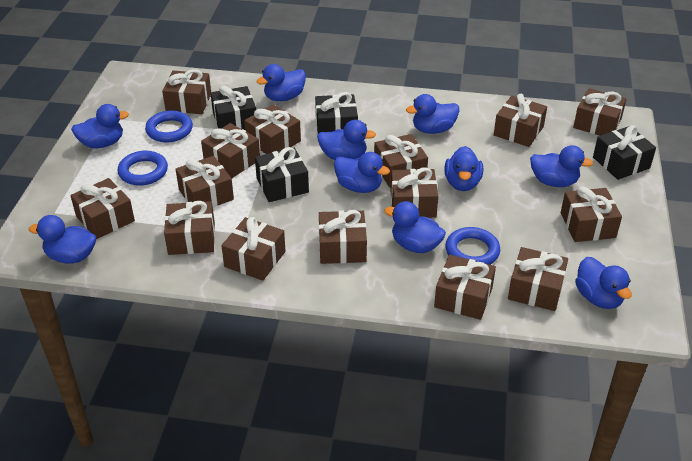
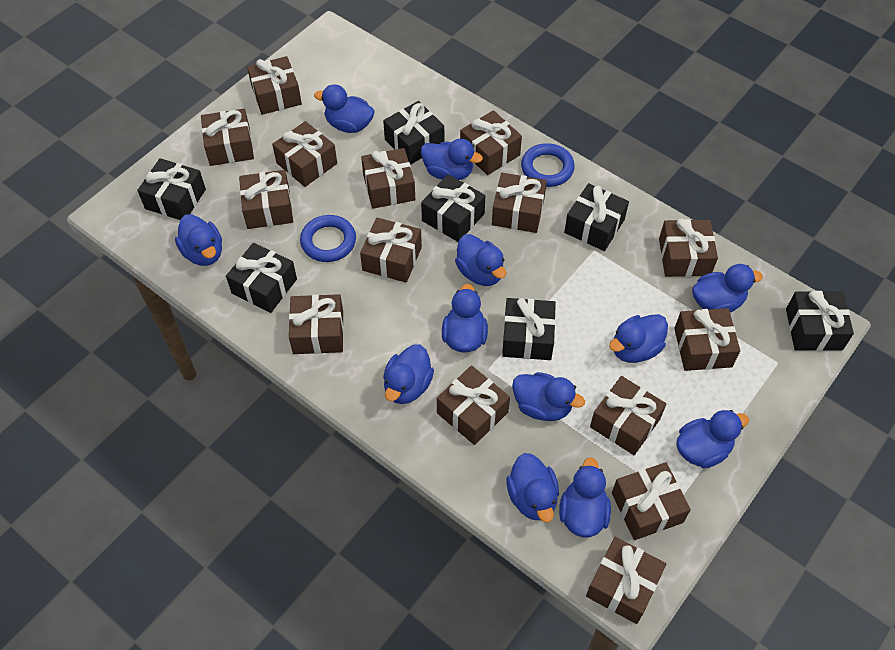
black gift: 4 -> 7
blue duck: 10 -> 12
blue ring: 3 -> 2

